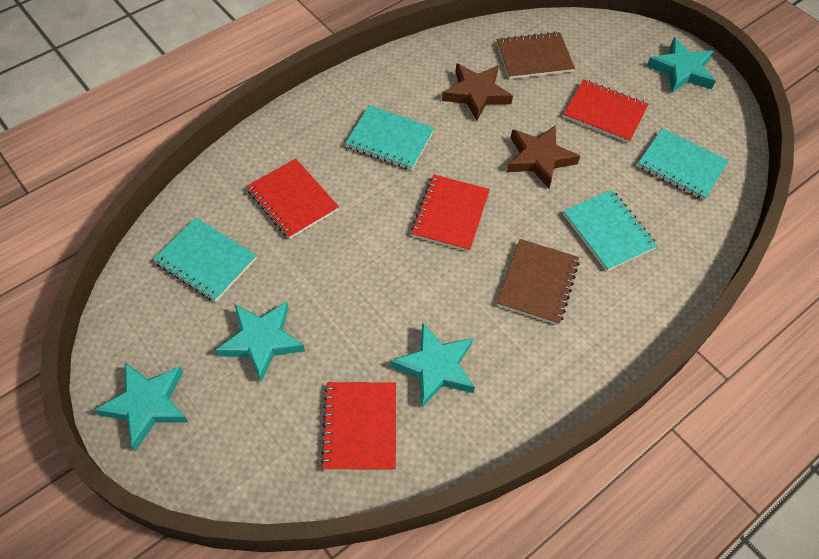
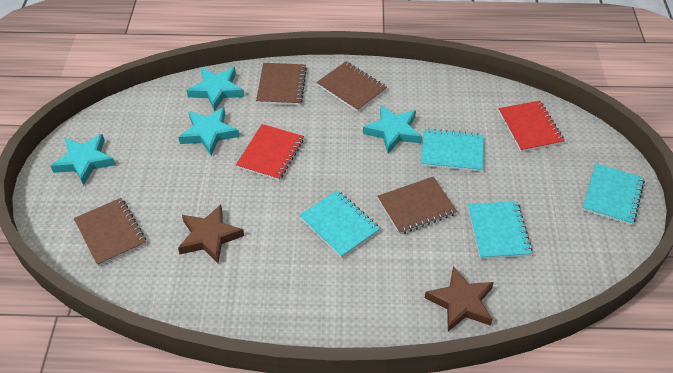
brown notebook: 2 -> 4
red notebook: 4 -> 2

